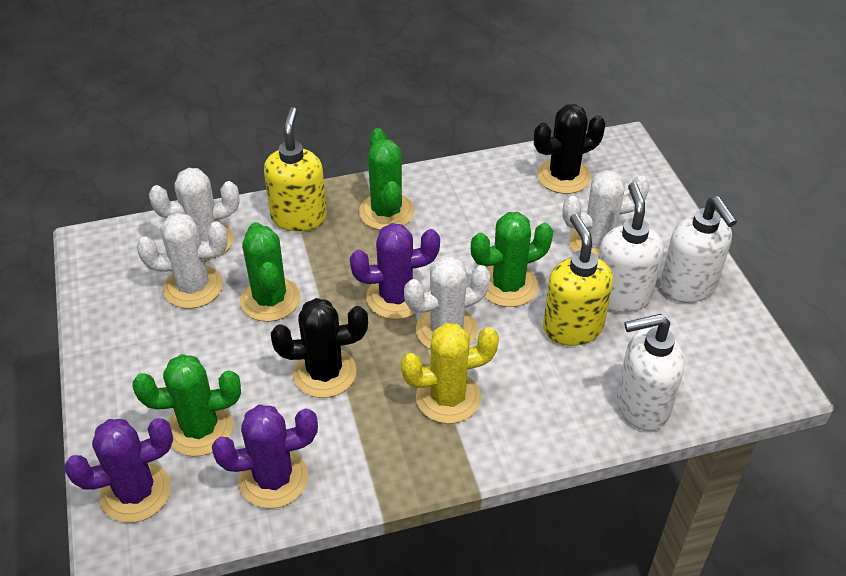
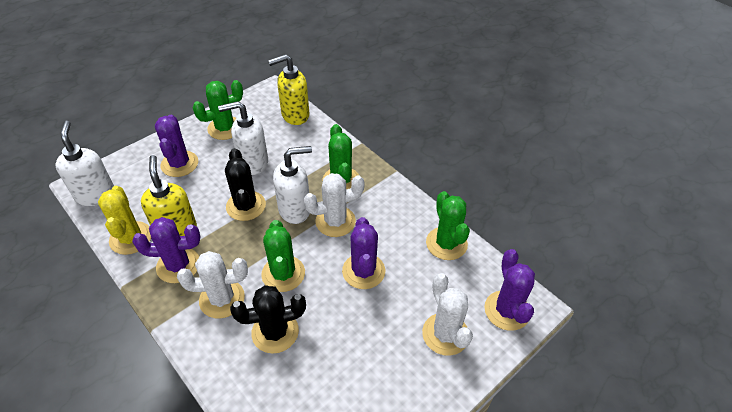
purple cactus: 3 -> 4
white cactus: 4 -> 3

